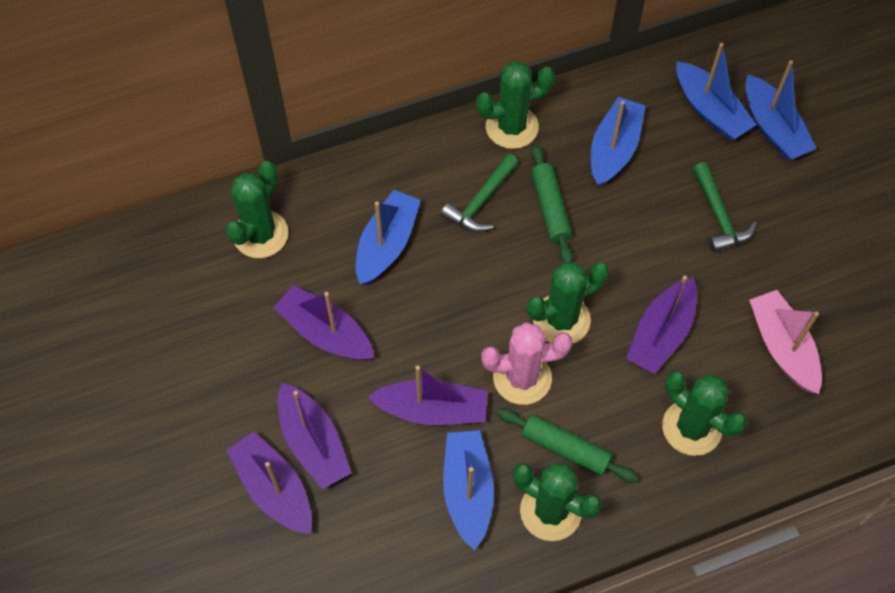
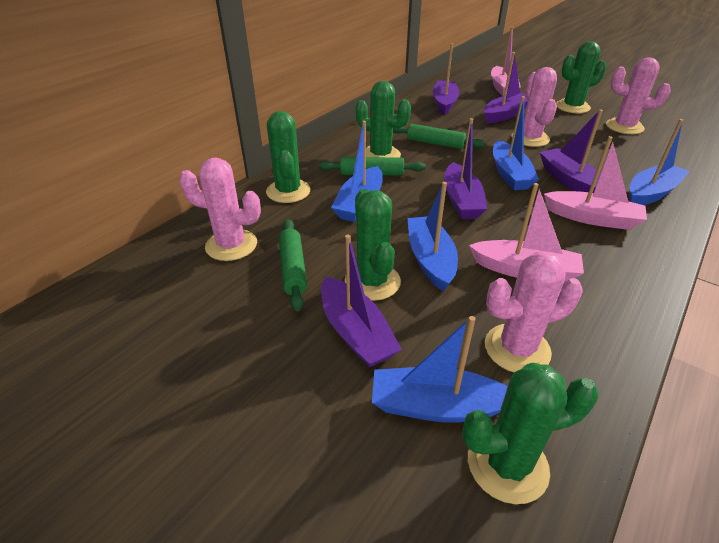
green hammer: 2 -> 0
green rolling pin: 2 -> 3
pink boat: 1 -> 3
pink cactus: 1 -> 4

